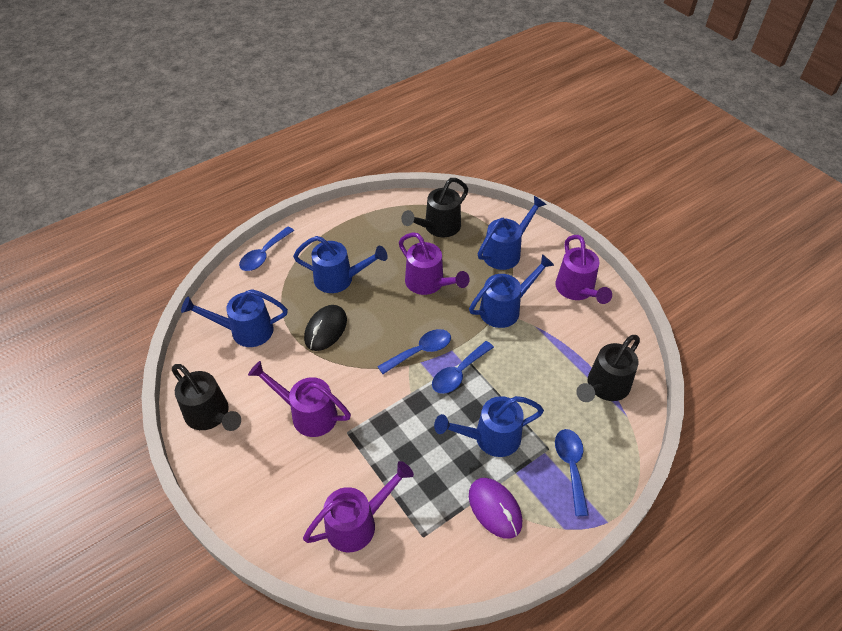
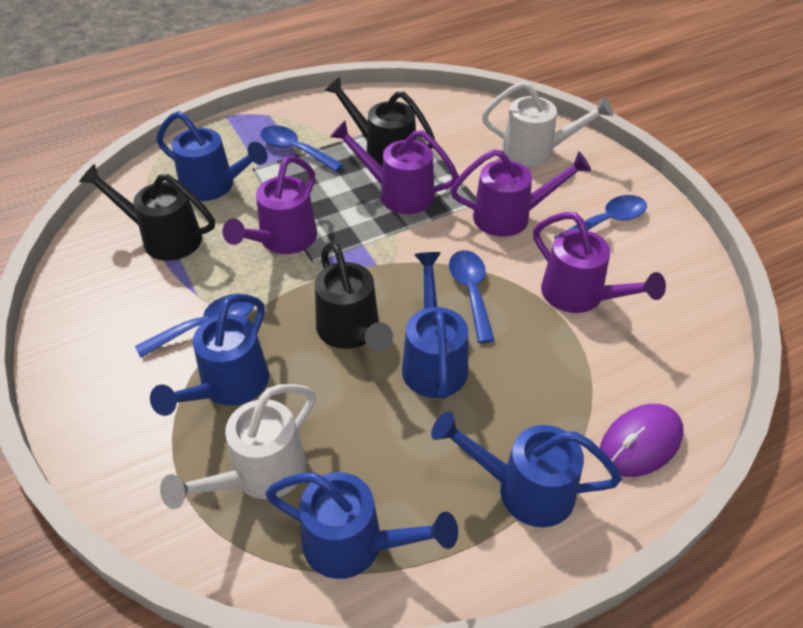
black mouse: 1 -> 0
white watering can: 0 -> 2

